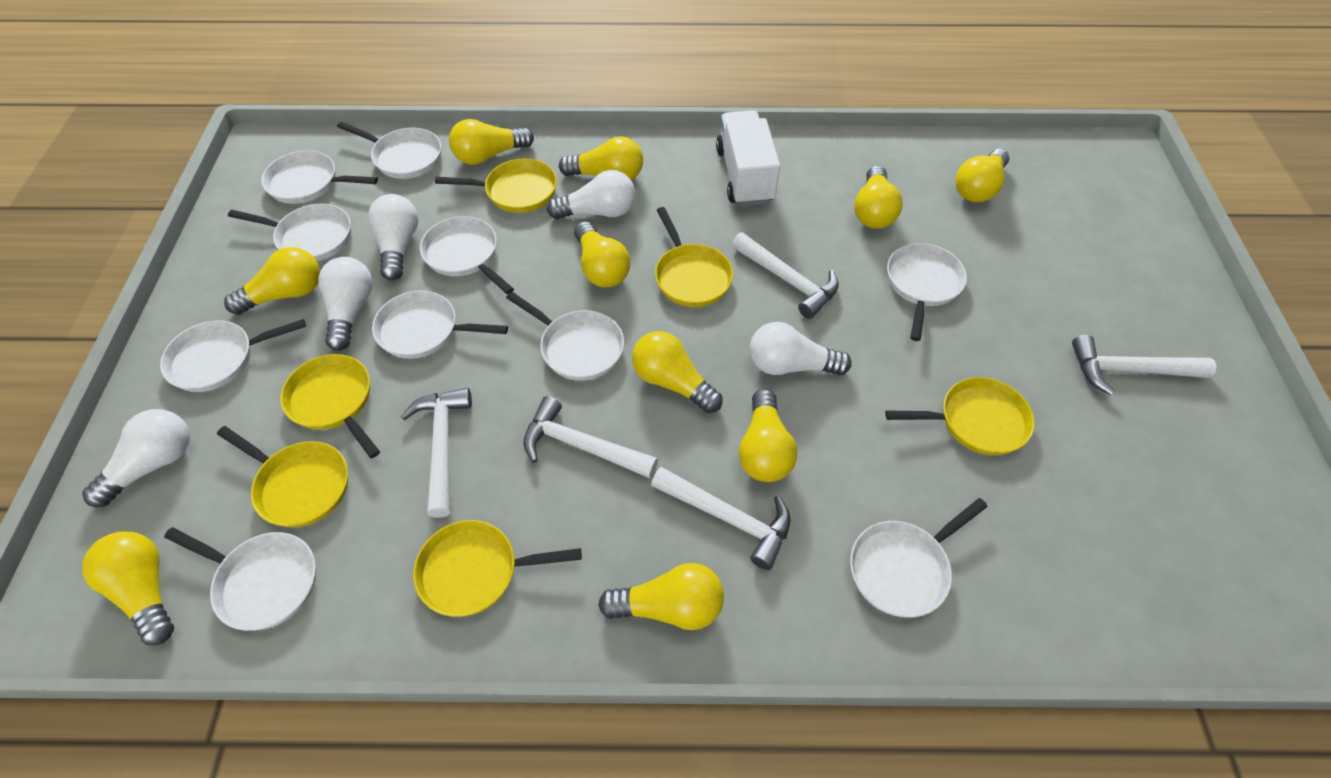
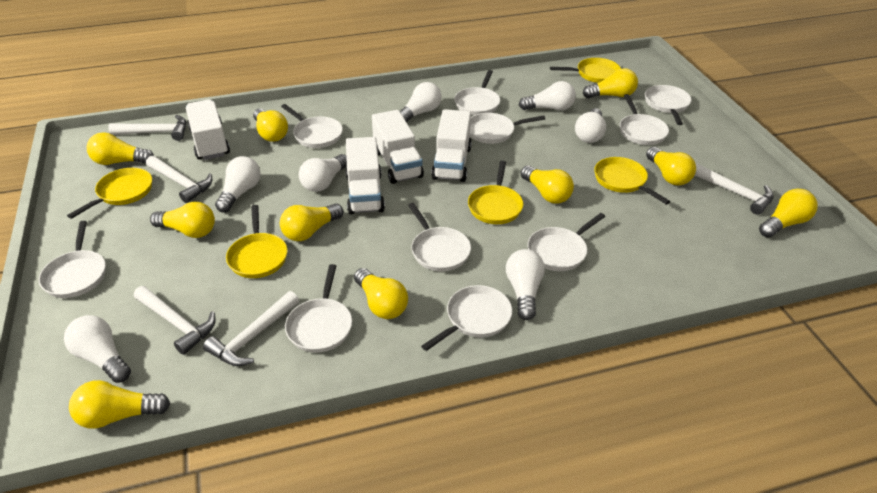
white light bulb: 5 -> 7
white truck: 1 -> 4
yellow pan: 6 -> 5

